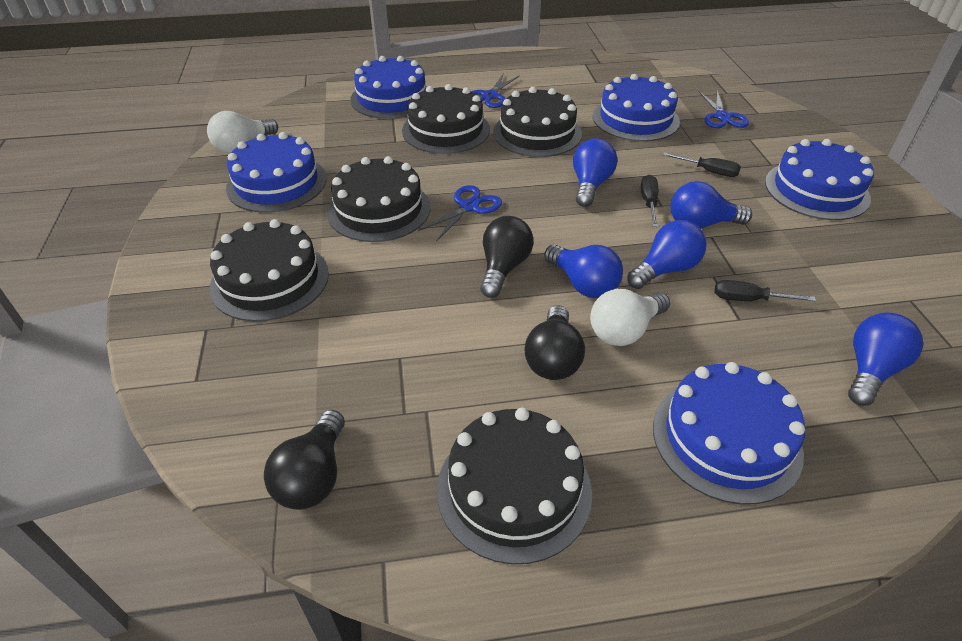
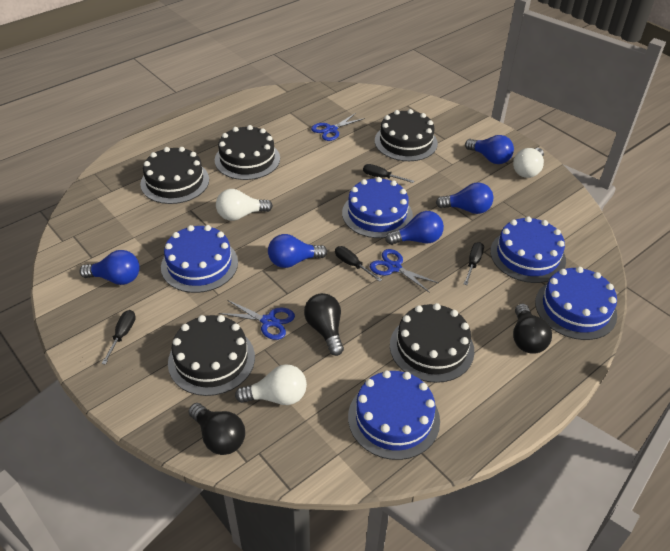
black screwdriver: 3 -> 4
white light bulb: 2 -> 3

